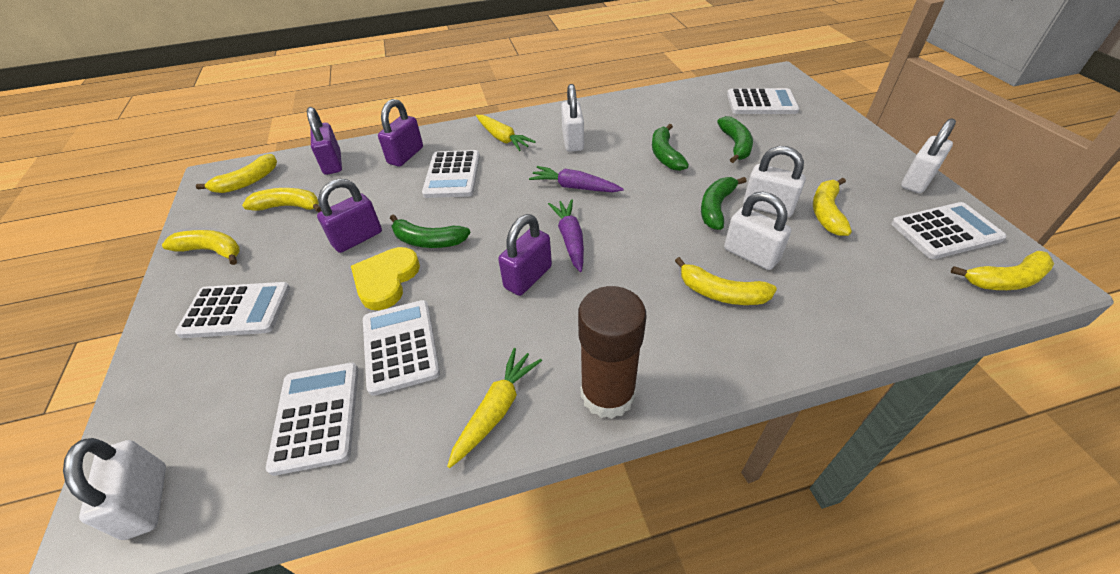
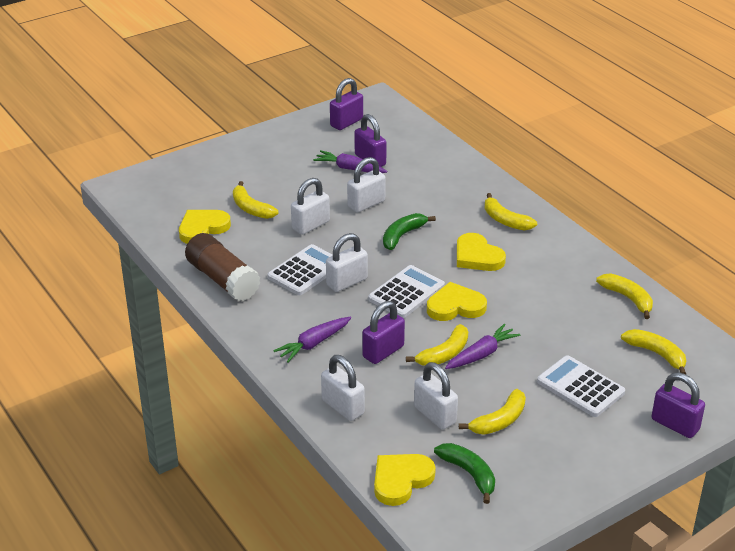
green banana: 4 -> 2
purple carrot: 2 -> 3
white calculator: 6 -> 3
yellow carrot: 2 -> 0
yellow heart: 1 -> 4

